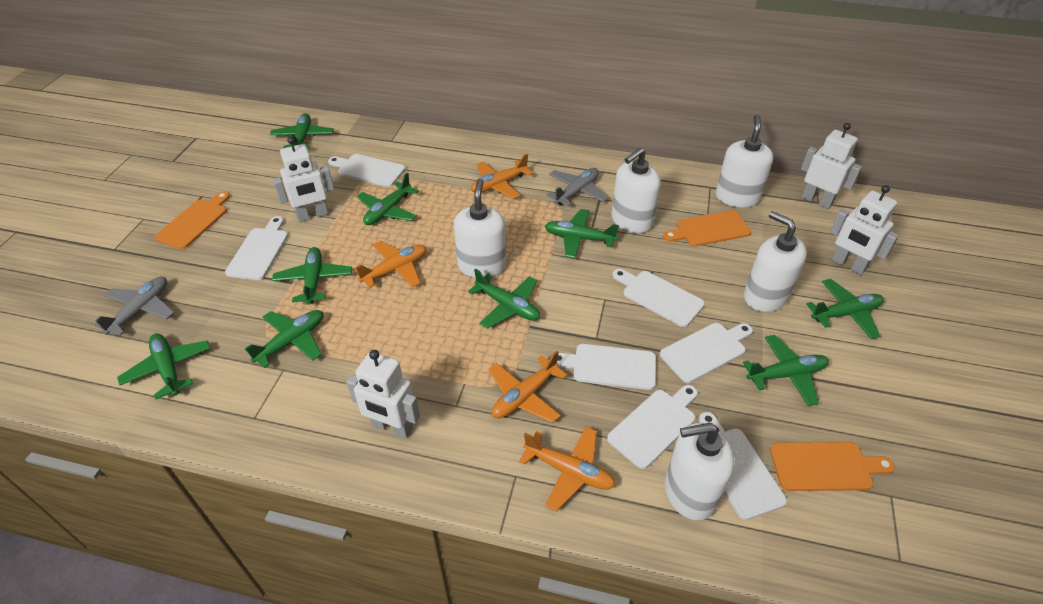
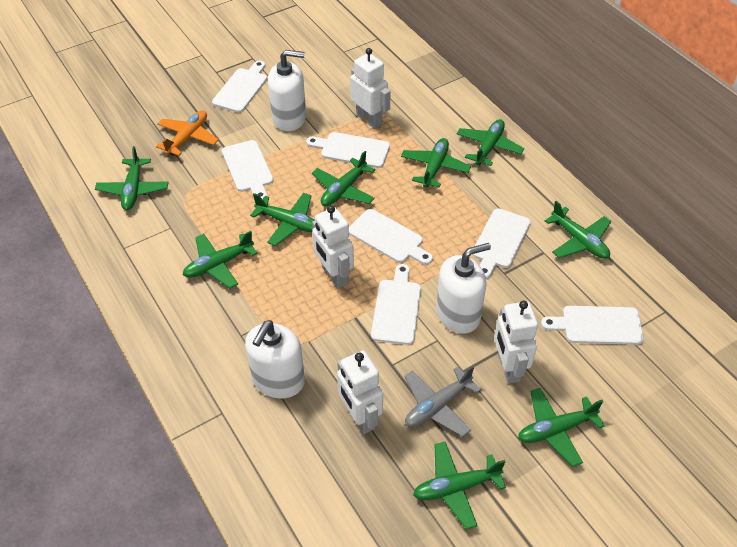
grey plane: 2 -> 1
orange cutting board: 3 -> 0
orange plane: 4 -> 1
white soap dispenser: 5 -> 3

